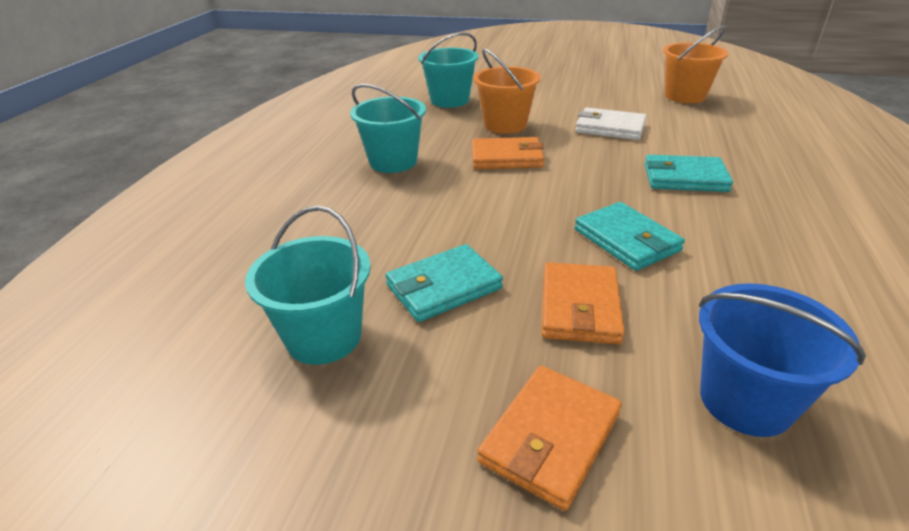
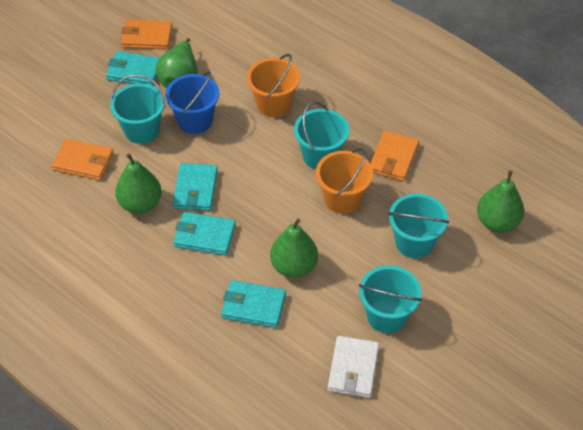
green pear: 0 -> 4
turquoise bucket: 3 -> 4
turquoise wallet: 3 -> 4

